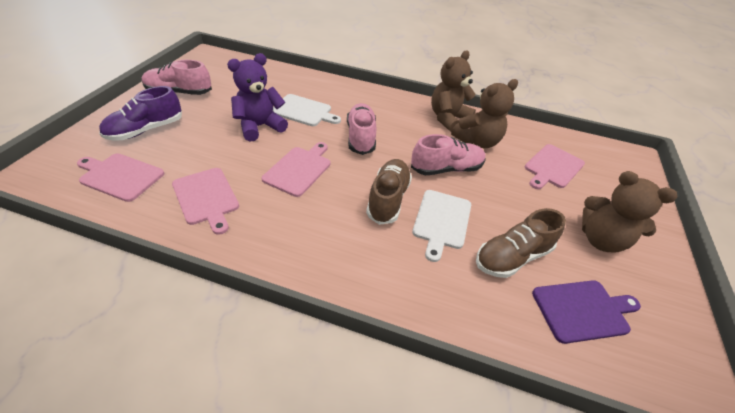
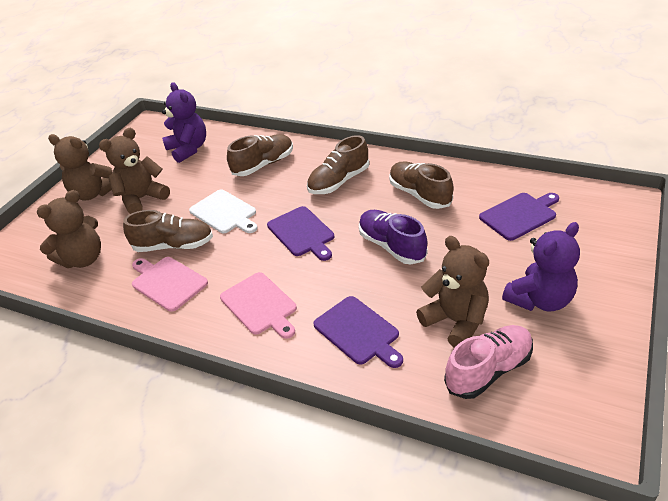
brown shoe: 2 -> 4
brown teddy bear: 3 -> 4
pink cutting board: 4 -> 2
pink shoe: 3 -> 1
purple cutting board: 1 -> 3
purple teddy bear: 1 -> 2
white cutting board: 2 -> 1

